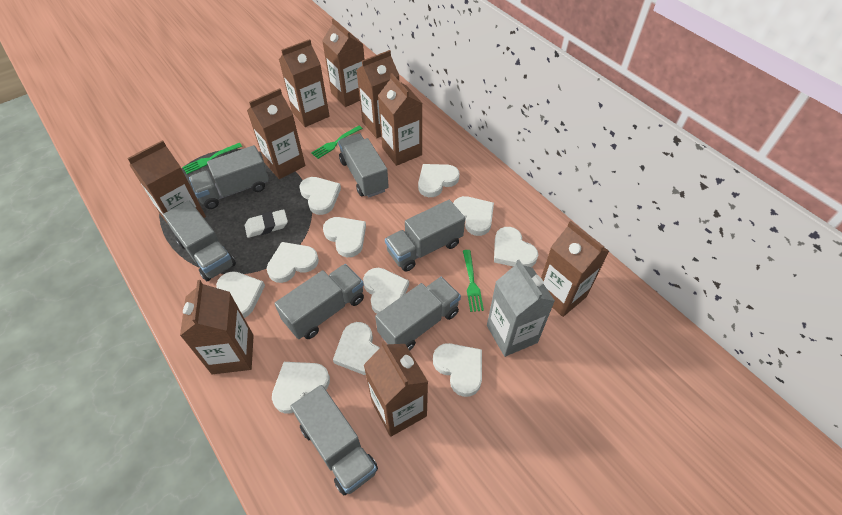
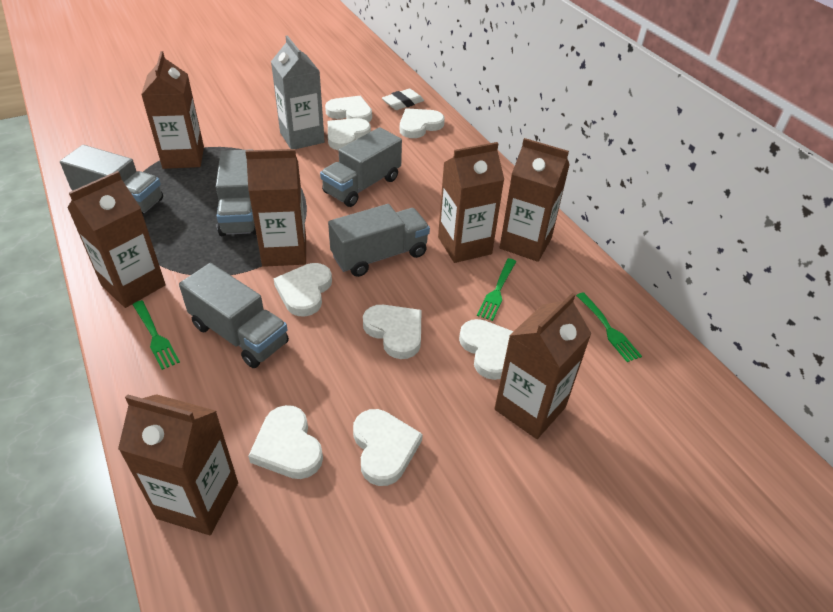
brown carton: 9 -> 7
grey truck: 7 -> 5
white heart: 11 -> 8

